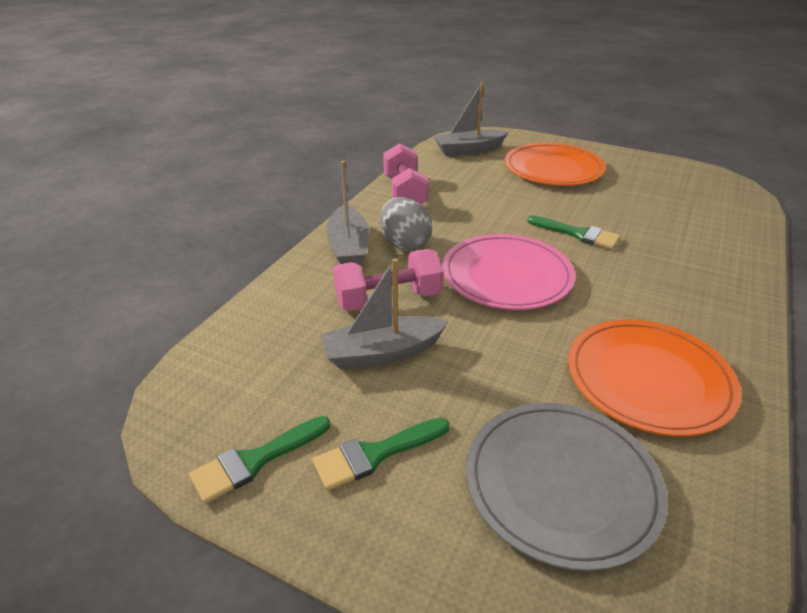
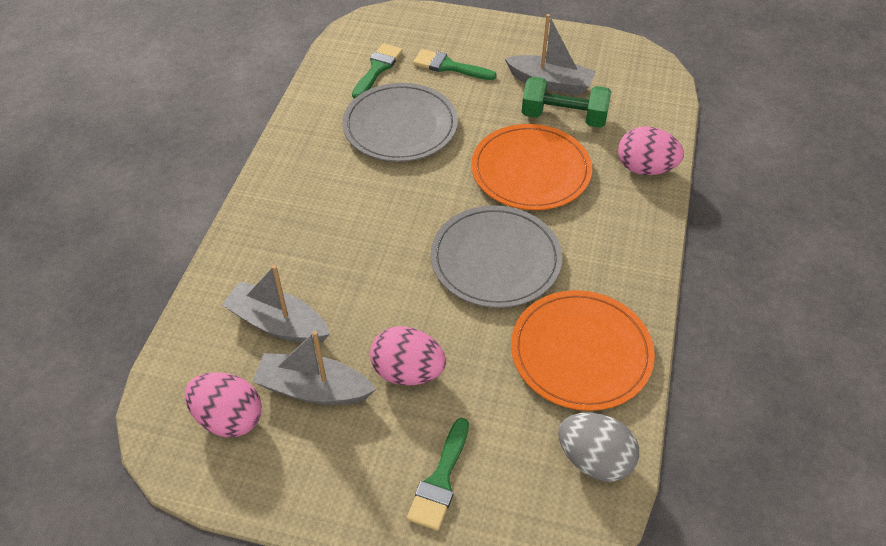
green dumbbell: 0 -> 1
grey plate: 1 -> 2
pink dumbbell: 2 -> 0
pink egg: 0 -> 3
pink plate: 1 -> 0

